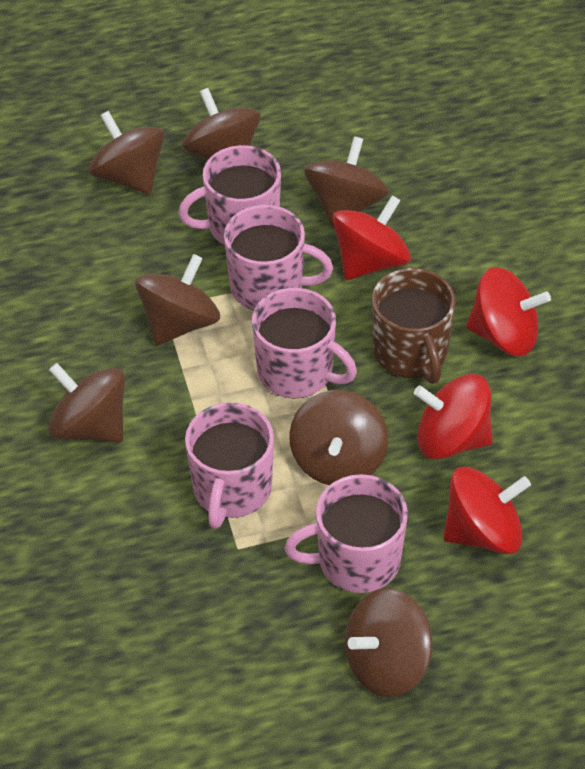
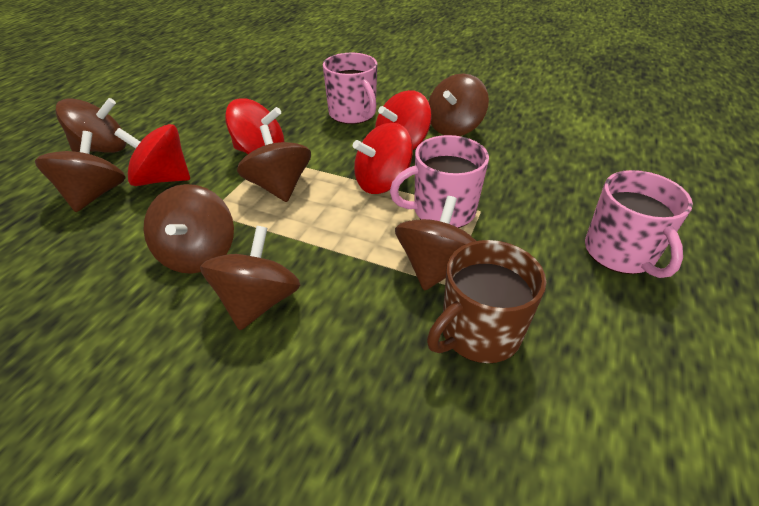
pink mug: 5 -> 3

